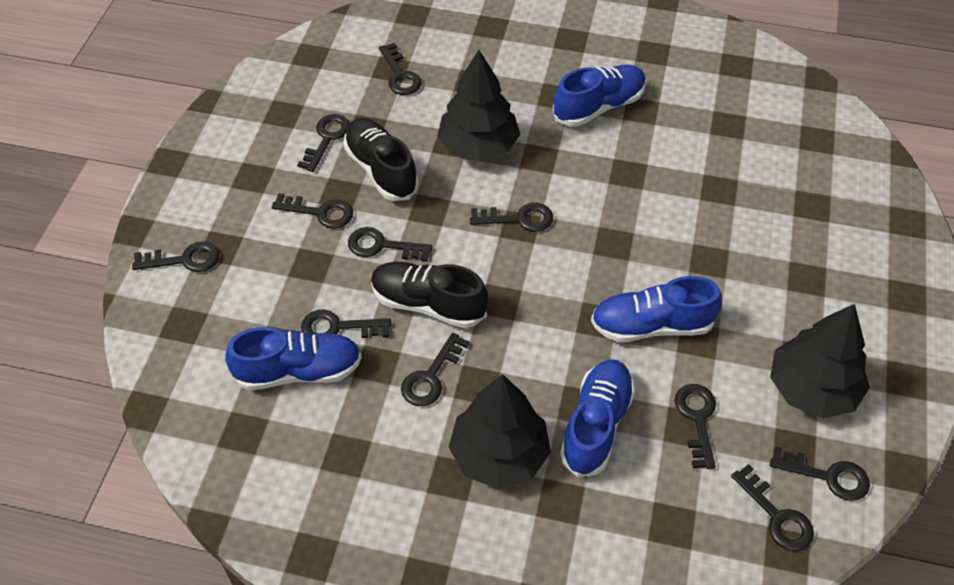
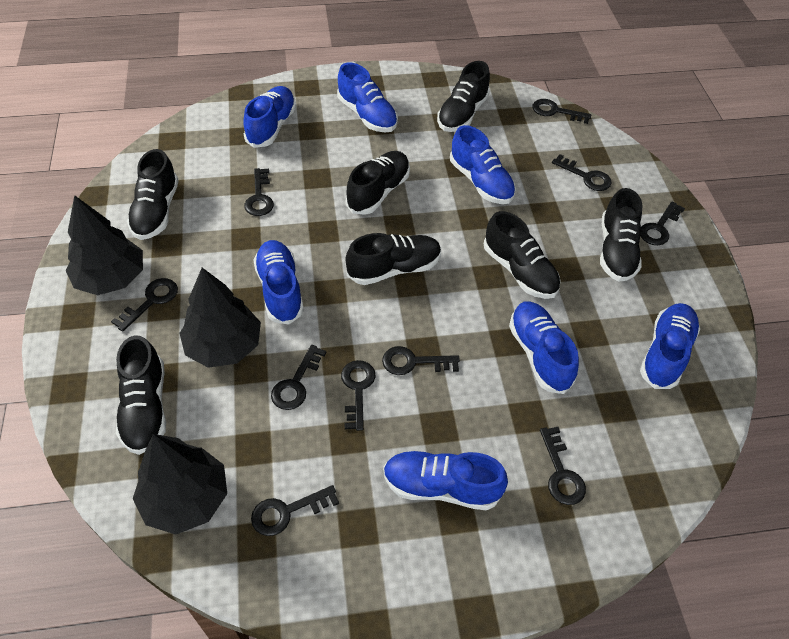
black key: 11 -> 10
black shoe: 2 -> 7
blue shoe: 4 -> 7

